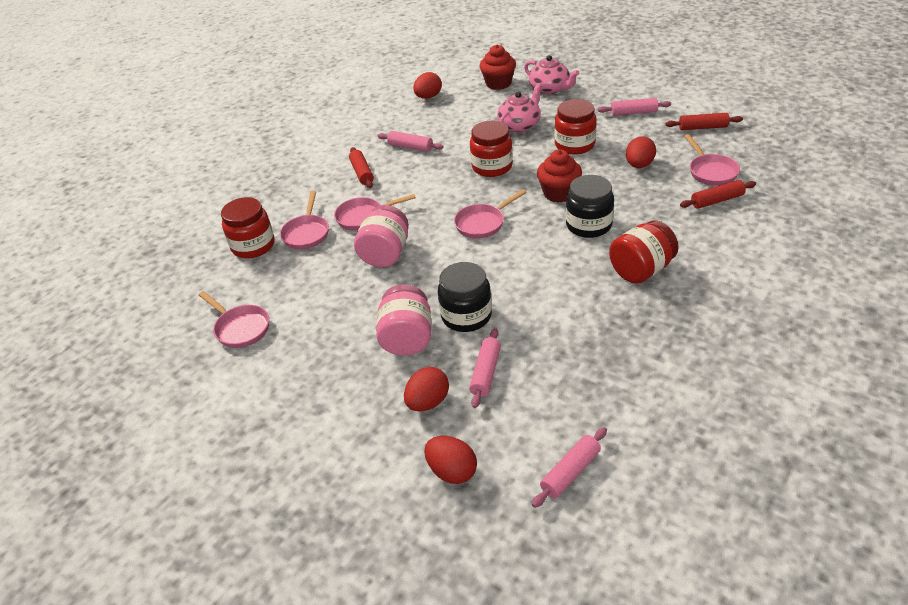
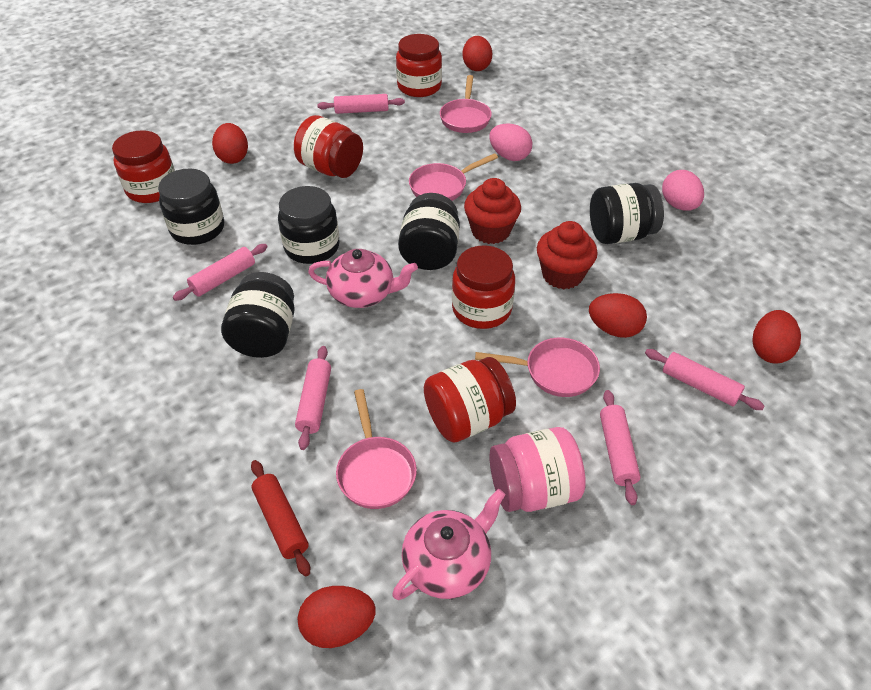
black jar: 2 -> 5
pink egg: 0 -> 2
pink jar: 2 -> 1
pink pan: 5 -> 4
pink rolling pin: 4 -> 5
red egg: 4 -> 5
red jar: 4 -> 5
red rolling pin: 3 -> 1

